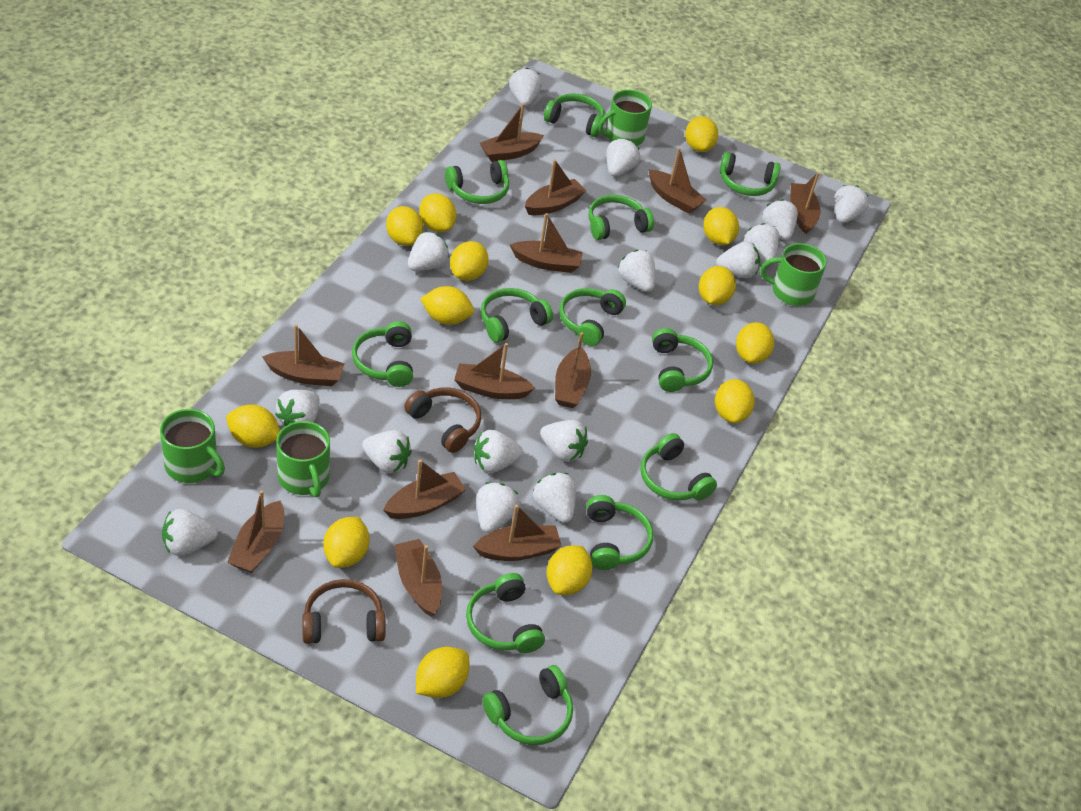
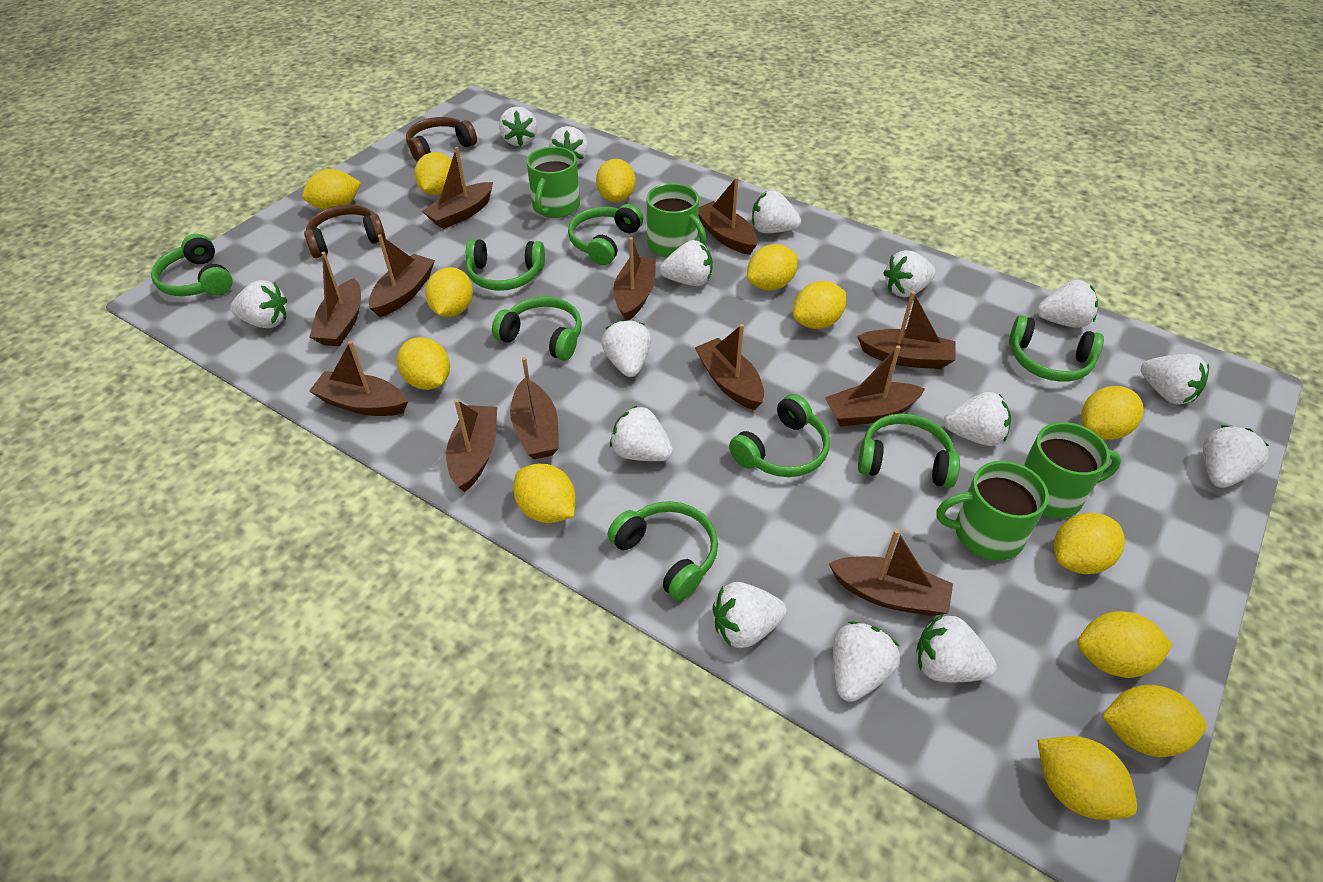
green headphones: 12 -> 8

